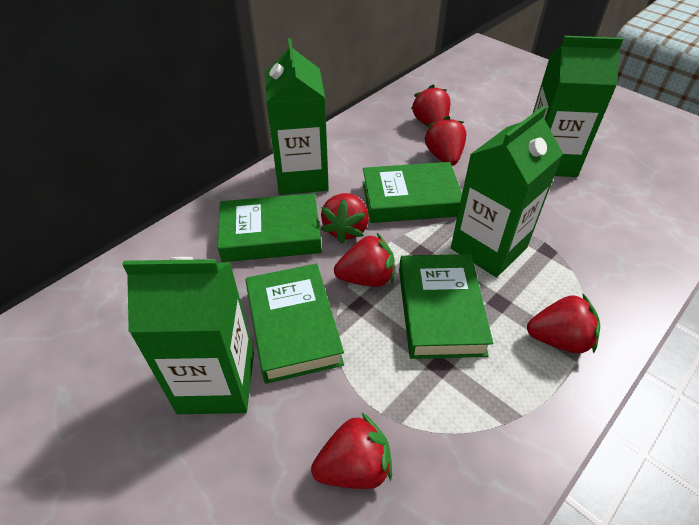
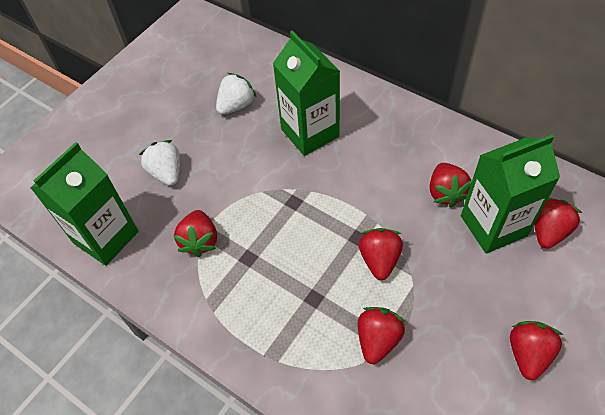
green book: 4 -> 0
green carton: 4 -> 3
white strawberry: 0 -> 2

